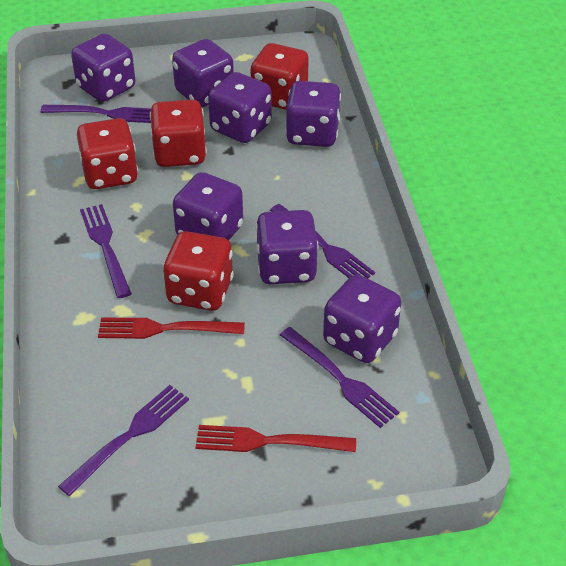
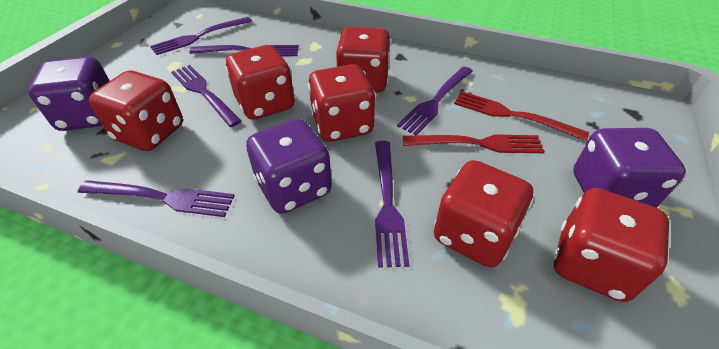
purple dice: 7 -> 3
purple fork: 5 -> 6
red dice: 4 -> 6

